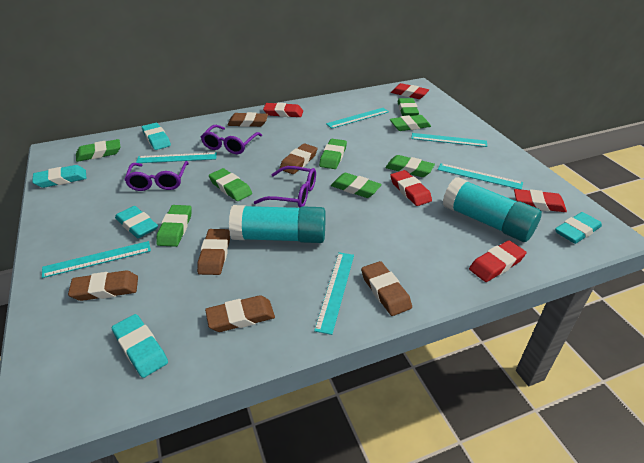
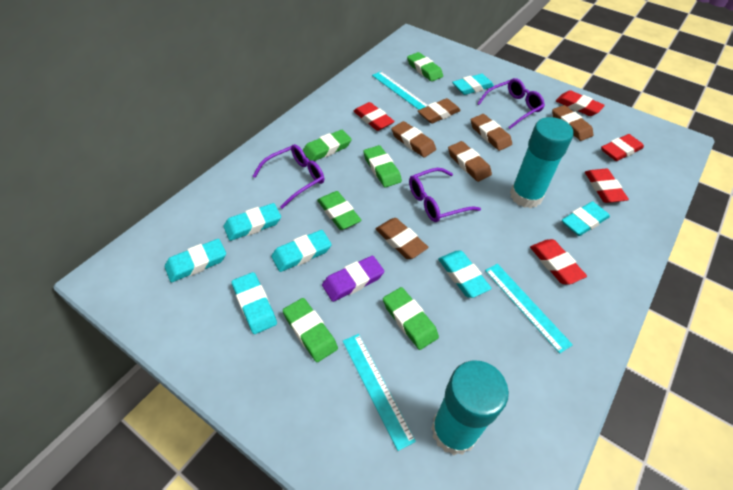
green eraser: 8 -> 6
purple eraser: 0 -> 1
turquoise eraser: 5 -> 7
turquoise ruler: 6 -> 3

